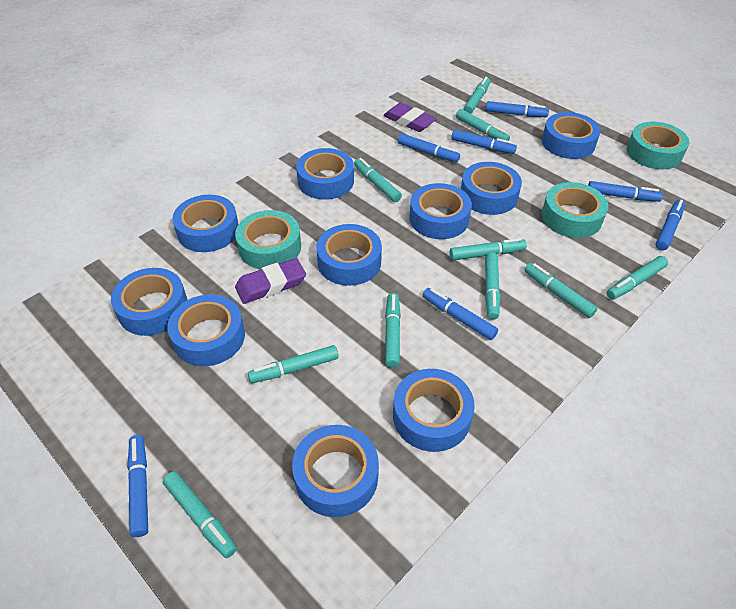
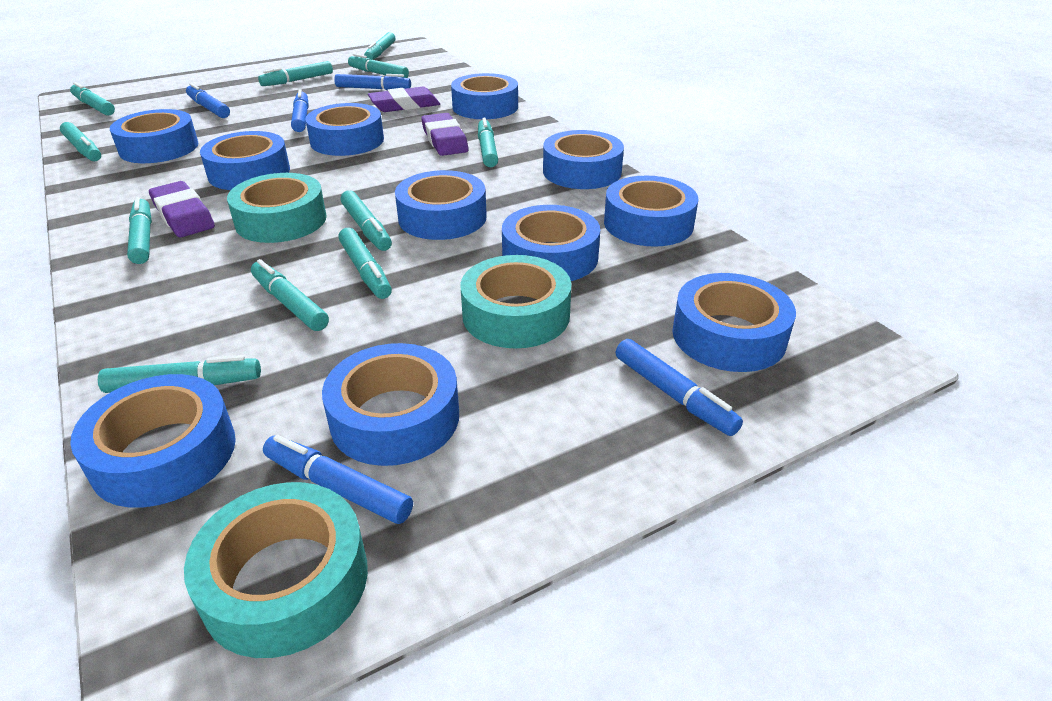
blue marker: 7 -> 5
blue tape: 10 -> 11
purple eraser: 2 -> 3
turquoise marker: 10 -> 11

